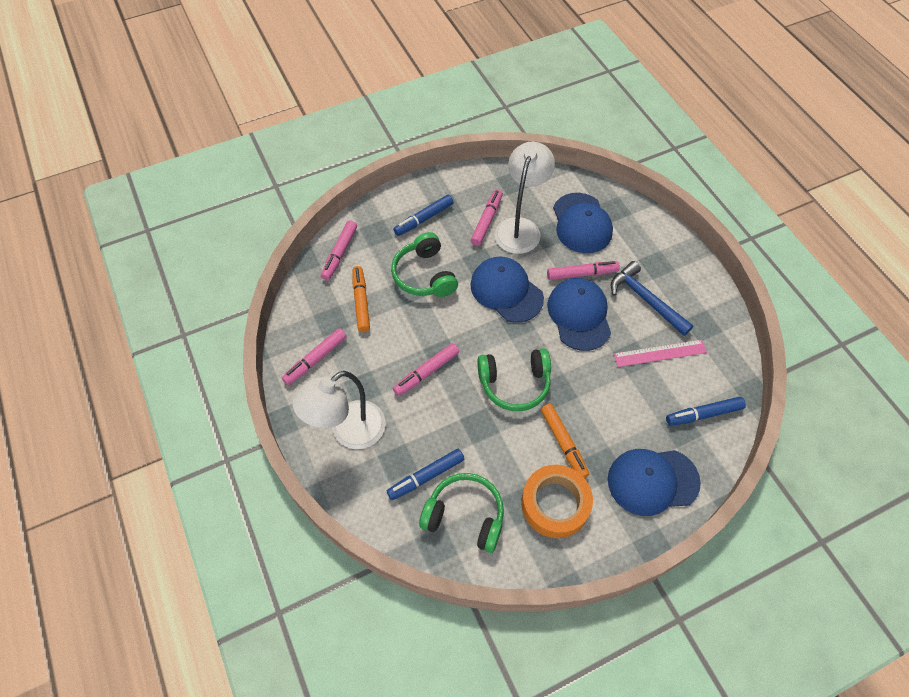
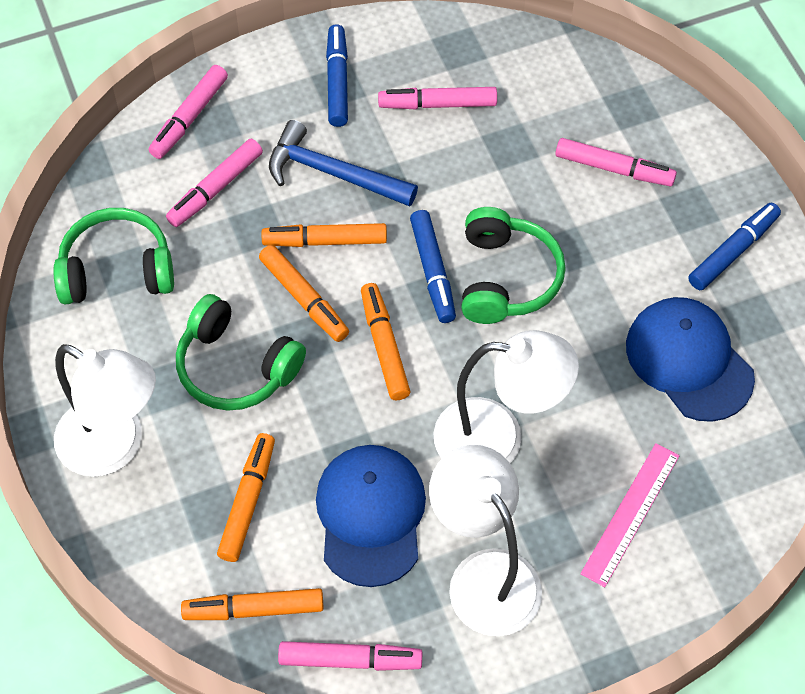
blue cap: 4 -> 2
orange marker: 2 -> 5
orange tape: 1 -> 0
white lamp: 2 -> 3

